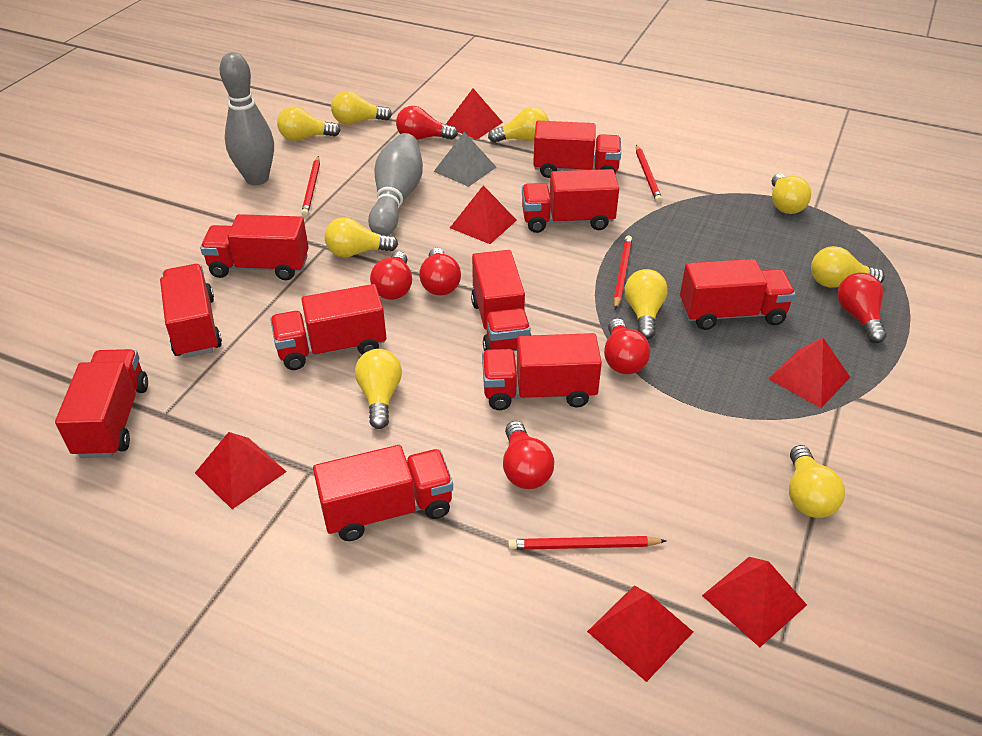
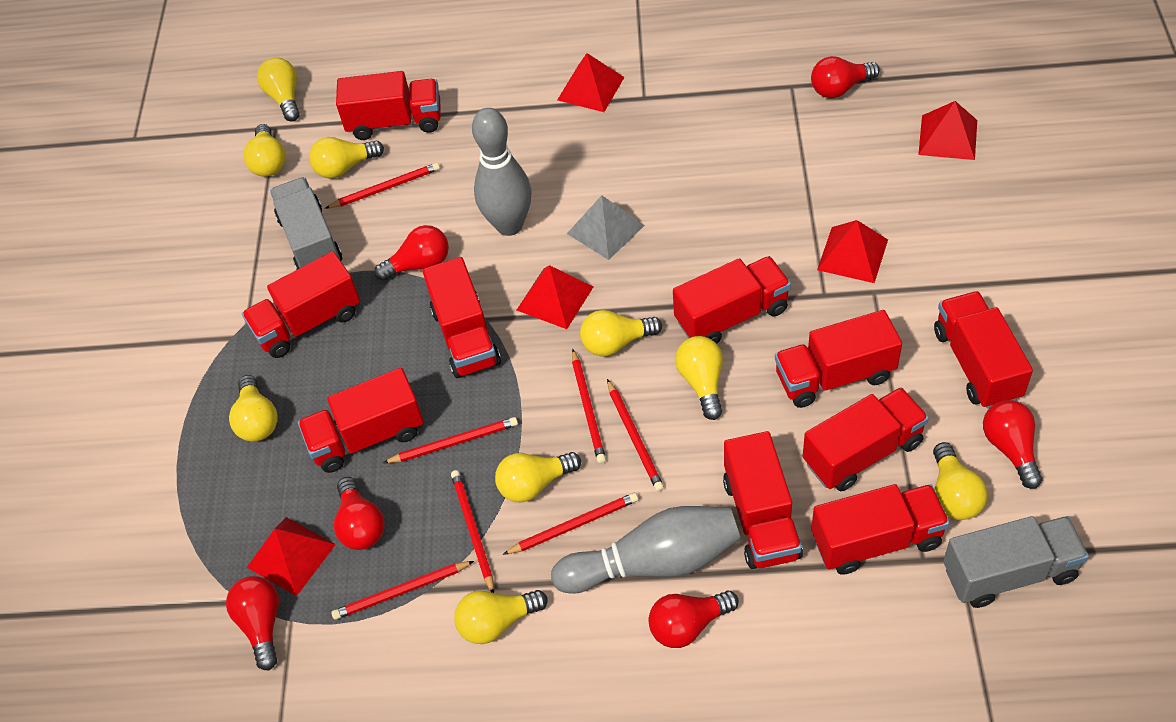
grey truck: 0 -> 2
red pencil: 4 -> 7
red pyramid: 6 -> 5

